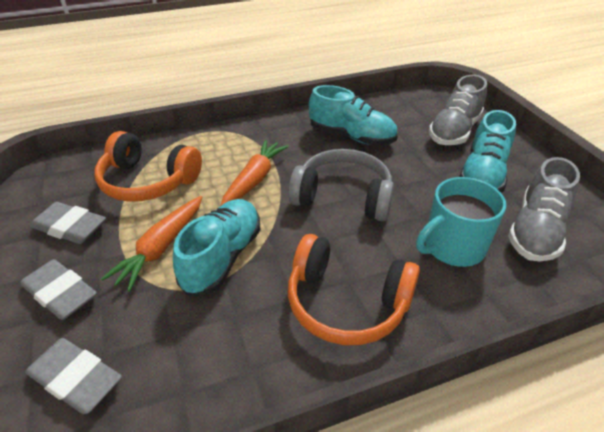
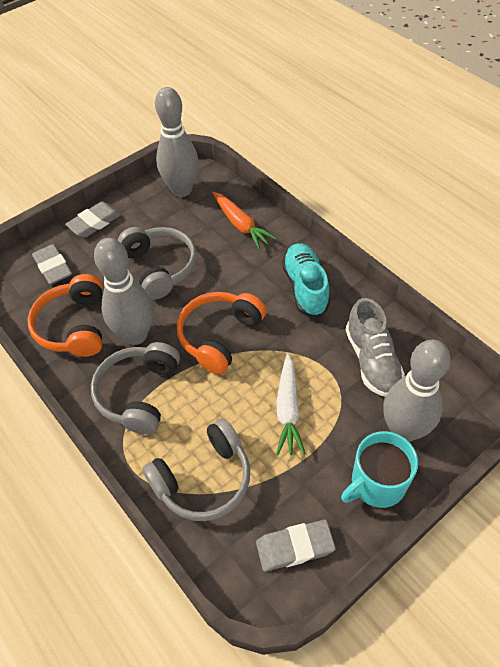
grey bowling pin: 0 -> 3
grey headphones: 1 -> 3
grey shoe: 2 -> 1
orange carrot: 2 -> 1
turquoise shoe: 3 -> 1
white carrot: 0 -> 1

